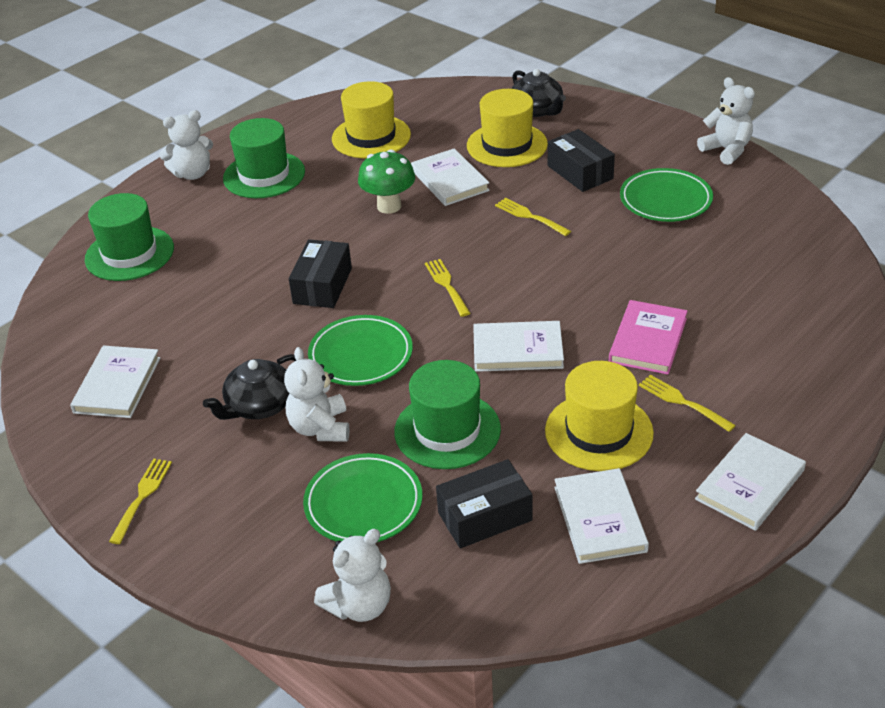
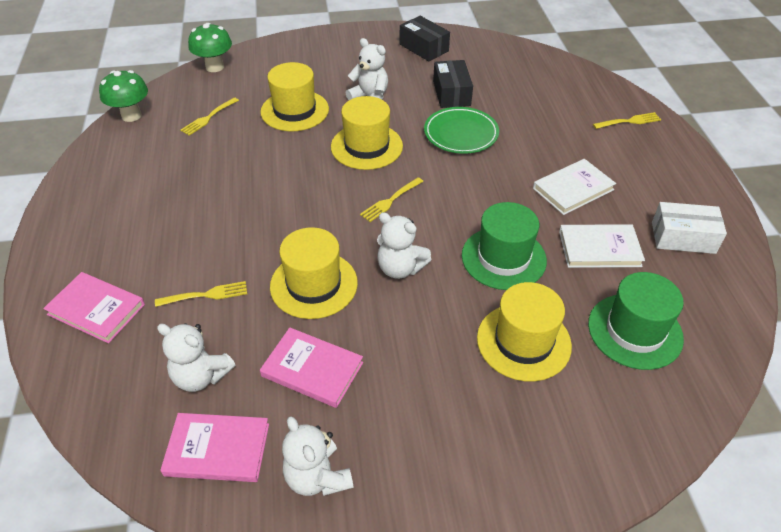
black box: 3 -> 2
black teapot: 2 -> 0
green hat: 3 -> 2
green mushroom: 1 -> 2
green plate: 3 -> 1
pink book: 1 -> 3
white book: 5 -> 2
white box: 0 -> 1
yellow hat: 3 -> 4

